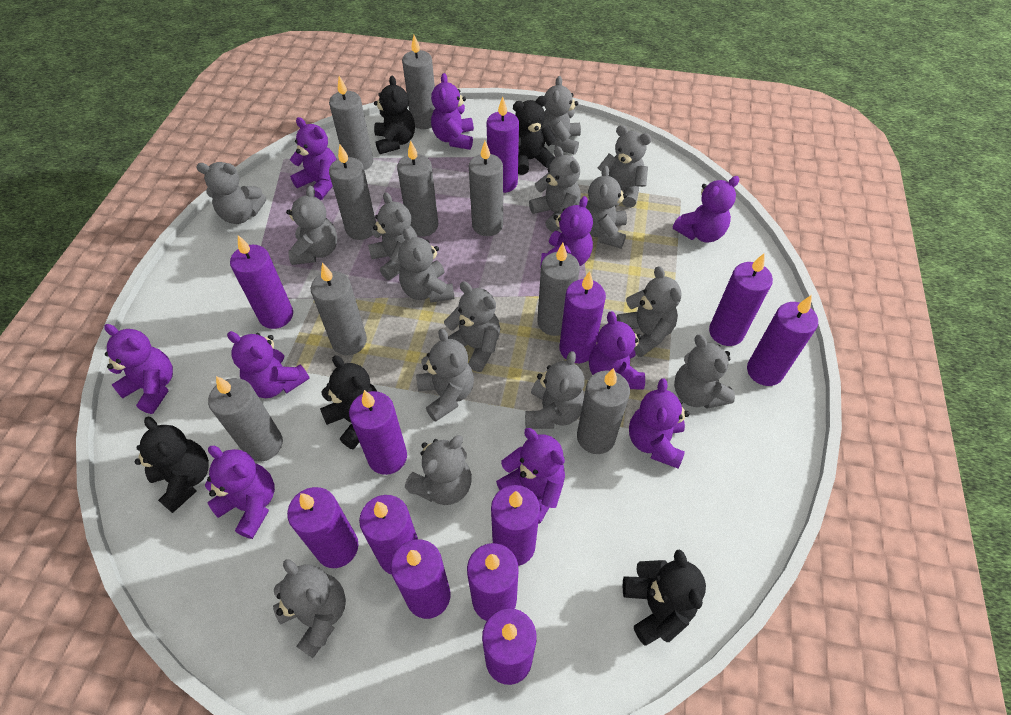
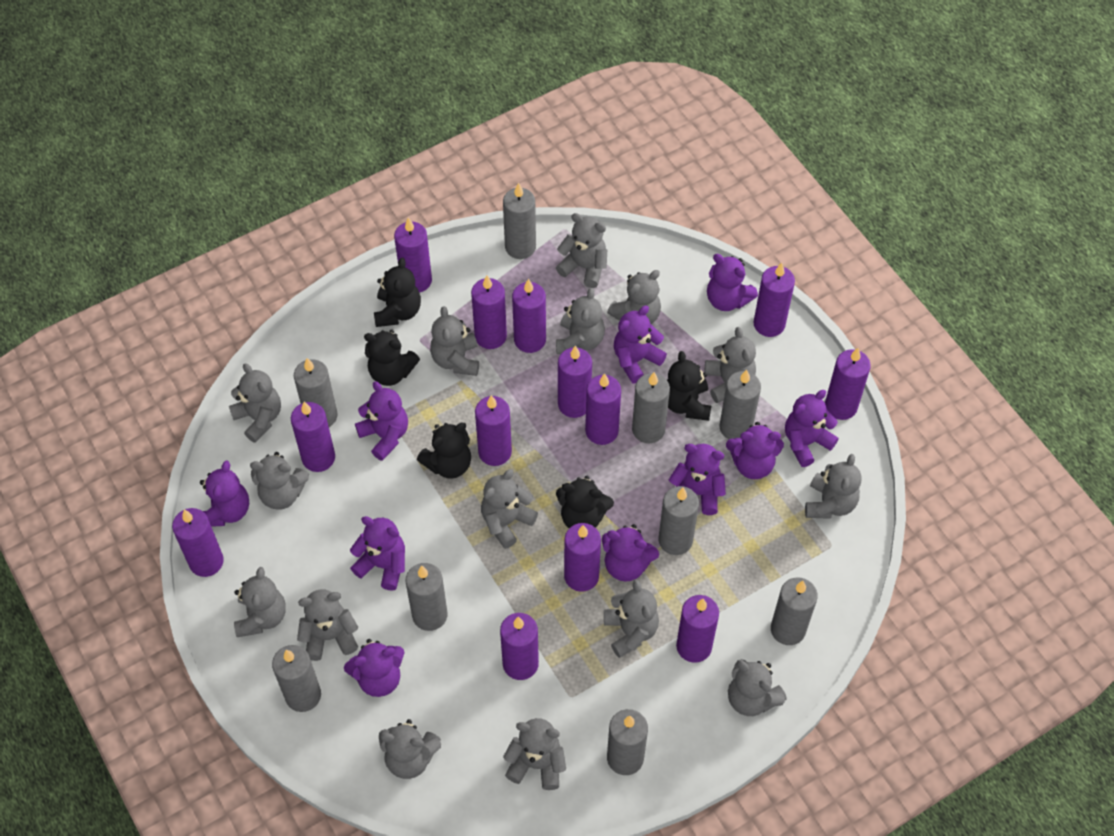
purple candle: 12 -> 13

